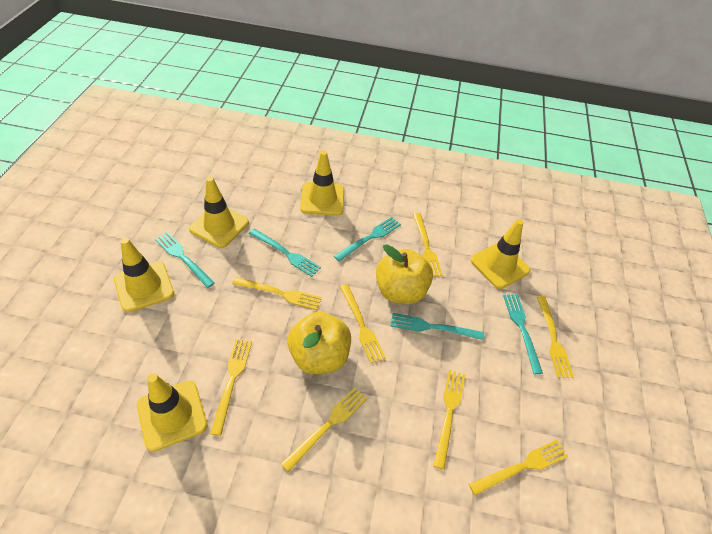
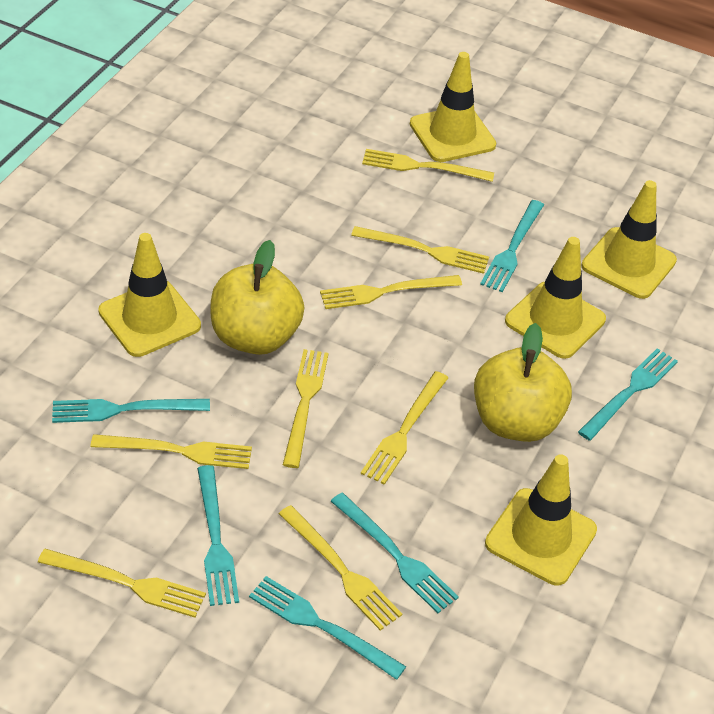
turquoise fork: 5 -> 6

